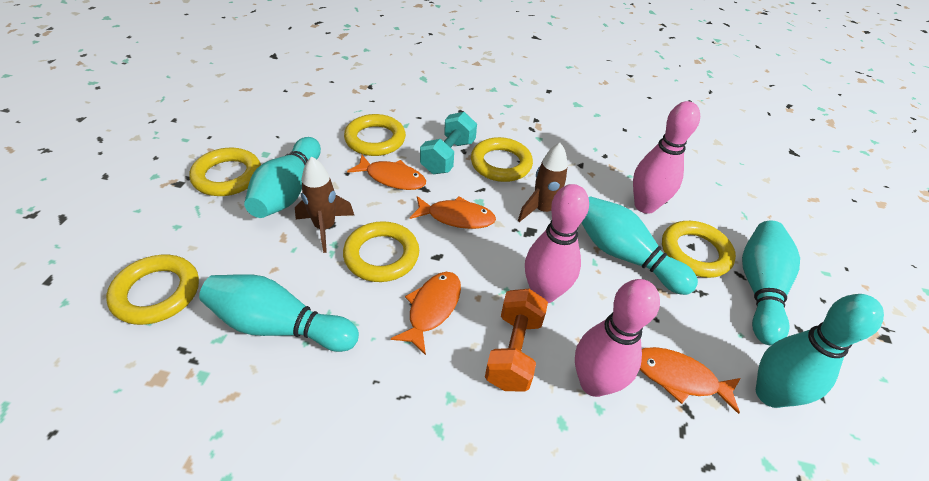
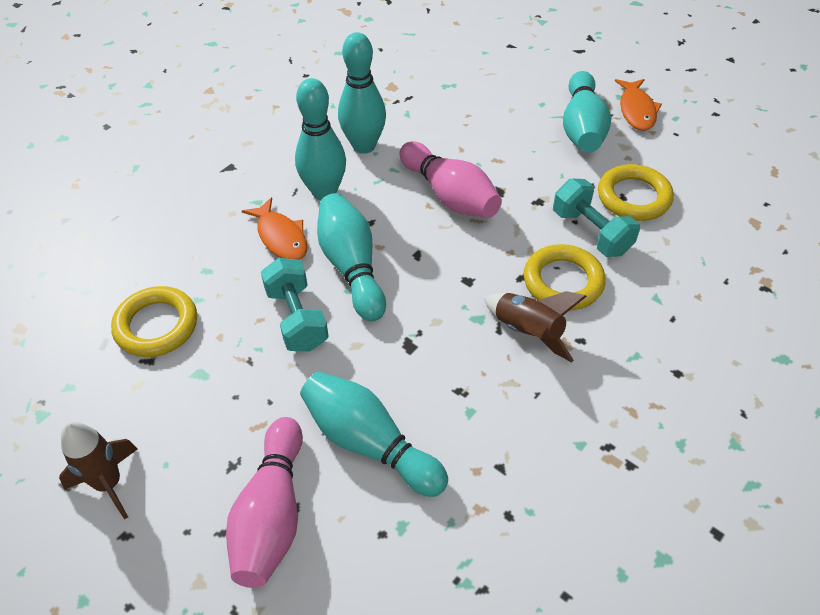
orange dumbbell: 1 -> 0
orange fish: 4 -> 2
pink bowling pin: 3 -> 2
turquoise dumbbell: 1 -> 2
yellow ring: 6 -> 3

